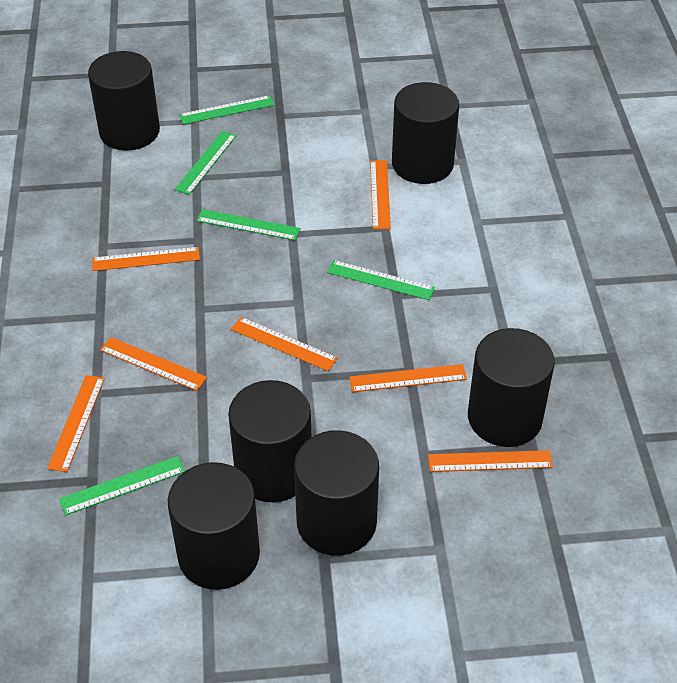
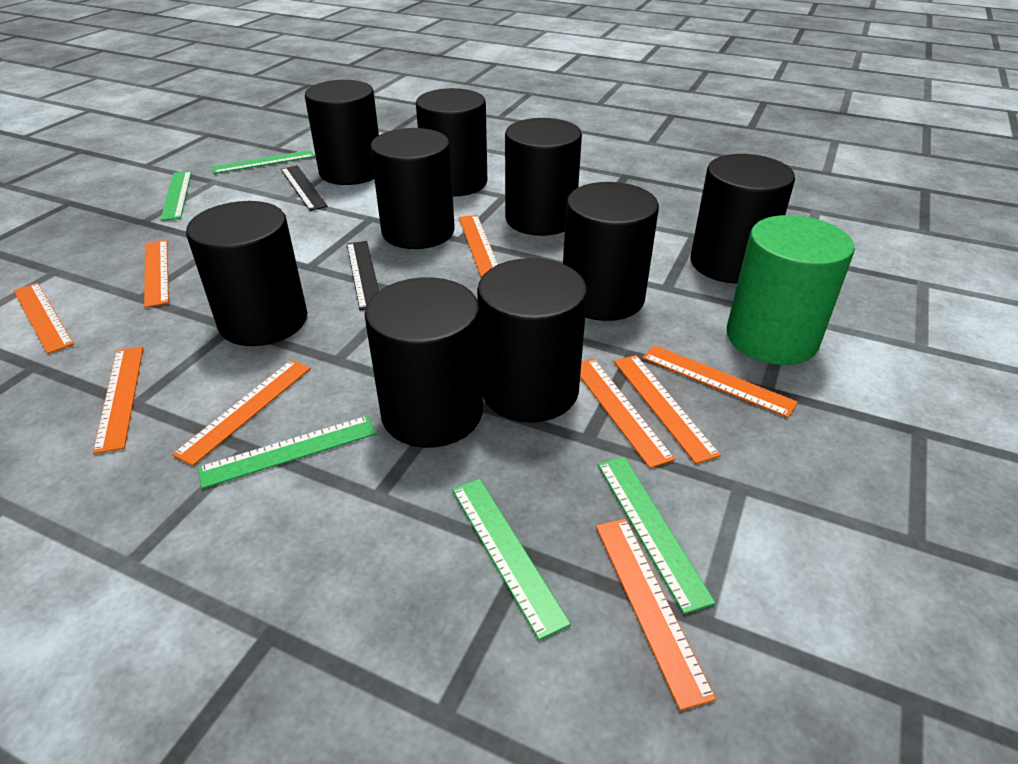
black cylinder: 6 -> 9
black ruler: 0 -> 2
green cylinder: 0 -> 1
orange ruler: 7 -> 9

